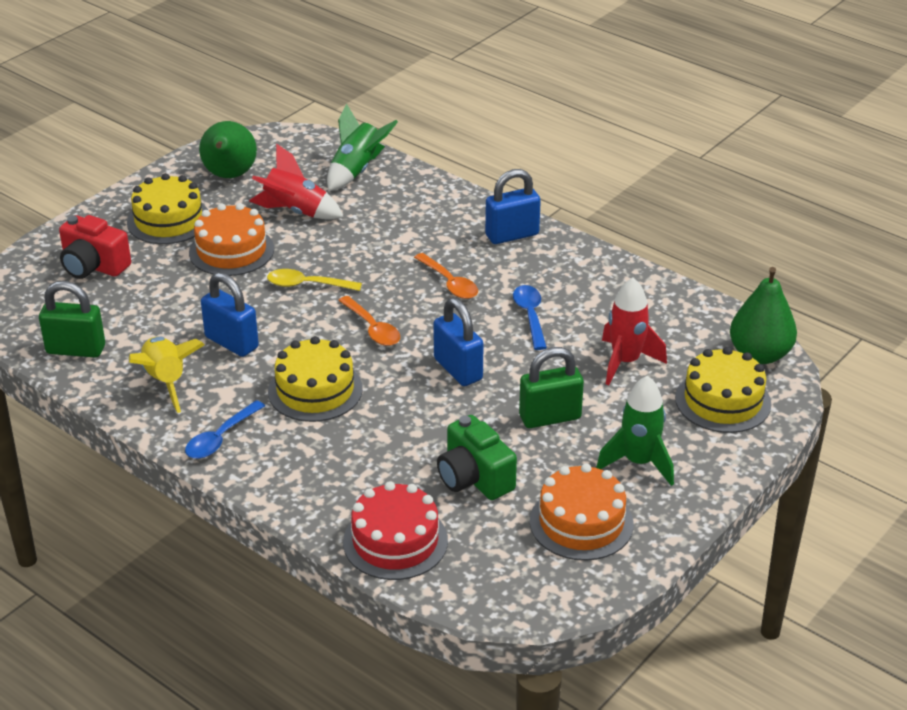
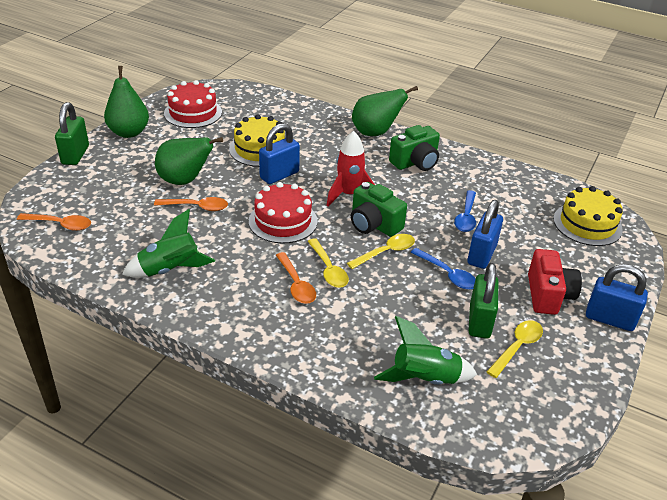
green camera: 1 -> 2
green pear: 2 -> 3
orange cake: 2 -> 0
orange spoon: 2 -> 3
red cake: 1 -> 2
red rocket: 2 -> 1
yellow cake: 3 -> 2
yellow rocket: 1 -> 0
yellow spoon: 1 -> 3

